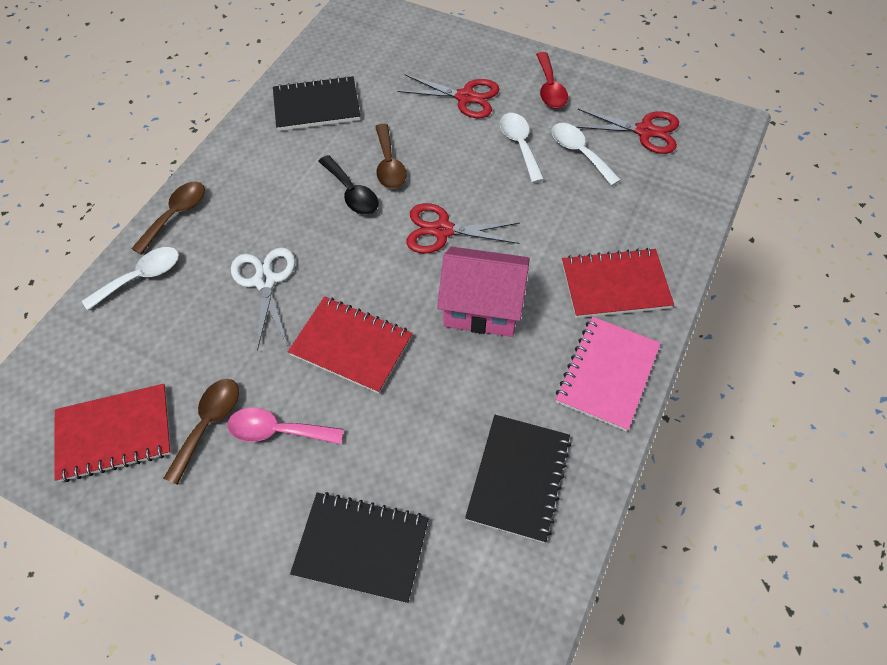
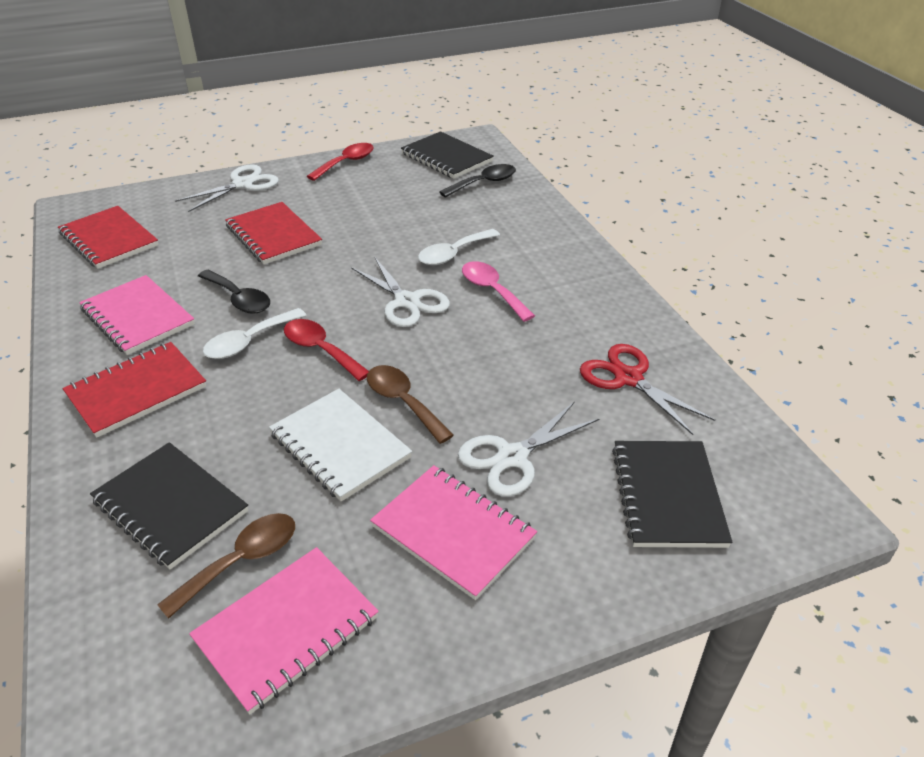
black spoon: 1 -> 2
brown spoon: 3 -> 2
pink house: 1 -> 0
pink notebook: 1 -> 3
red scissors: 3 -> 1
red spoon: 1 -> 2
white notebook: 0 -> 1
white scissors: 1 -> 3
white spoon: 3 -> 2

